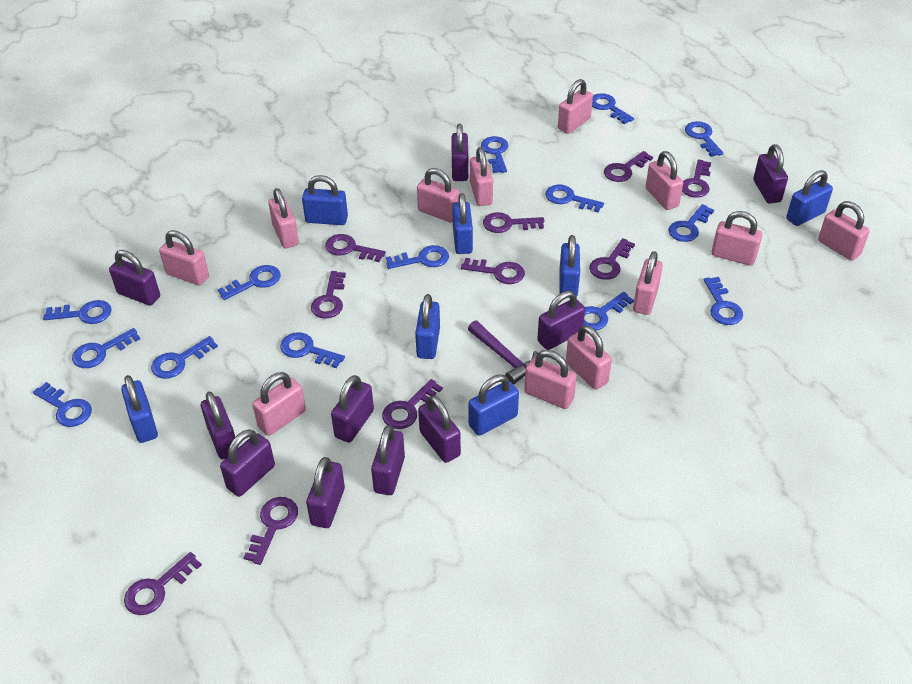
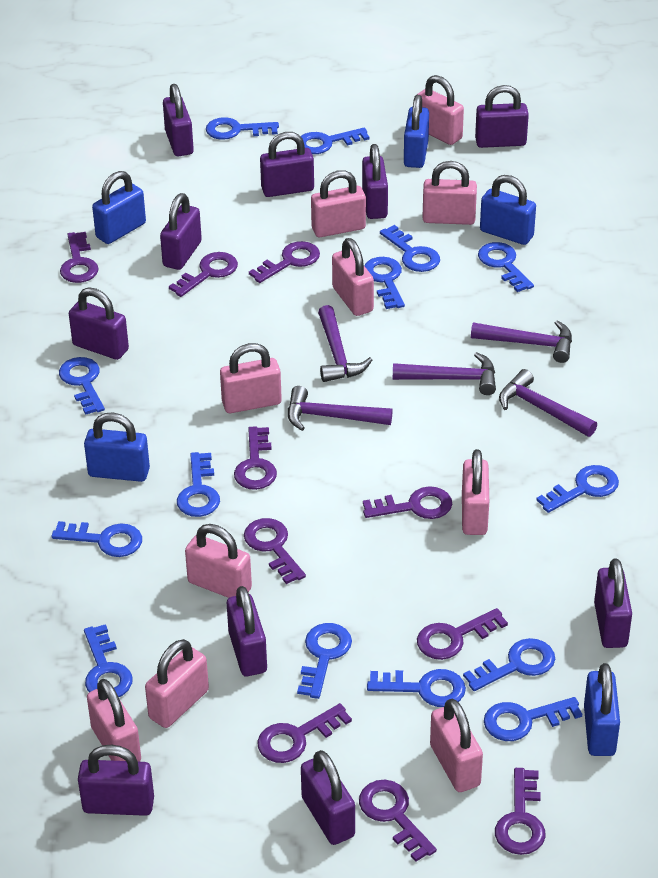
blue padlock: 7 -> 5
pink padlock: 12 -> 10
purple hammer: 1 -> 5

